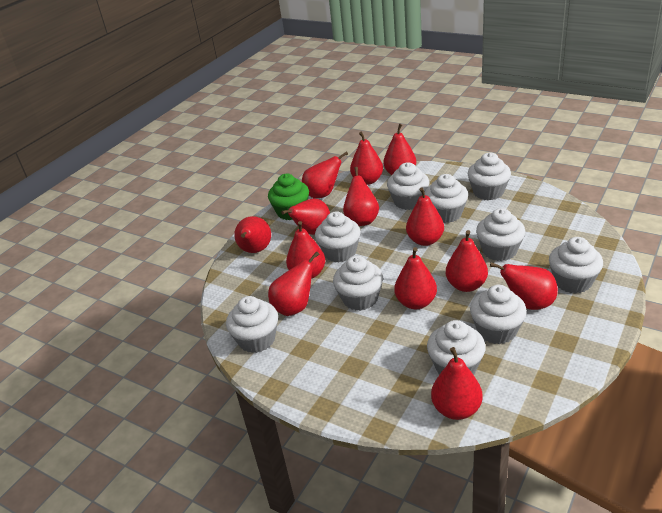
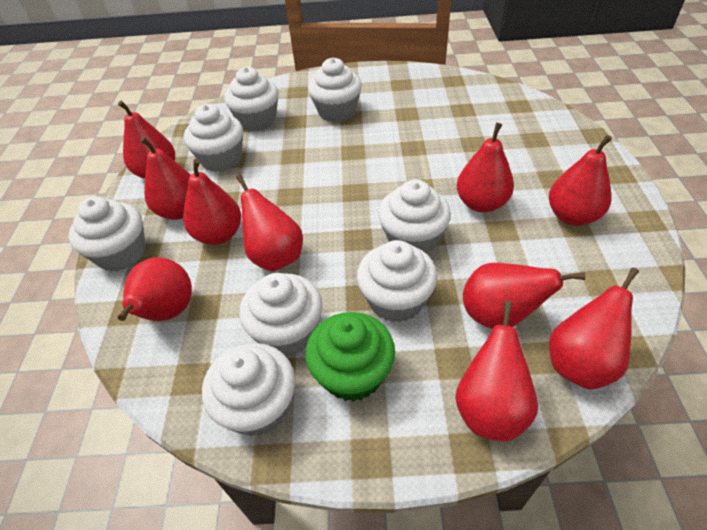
red pear: 13 -> 10
white cupcake: 10 -> 8

